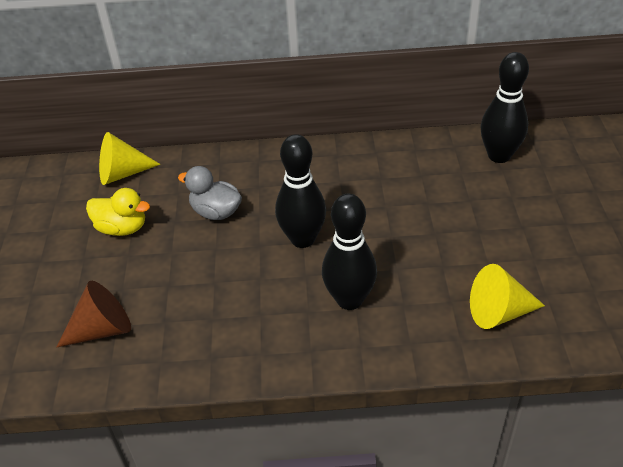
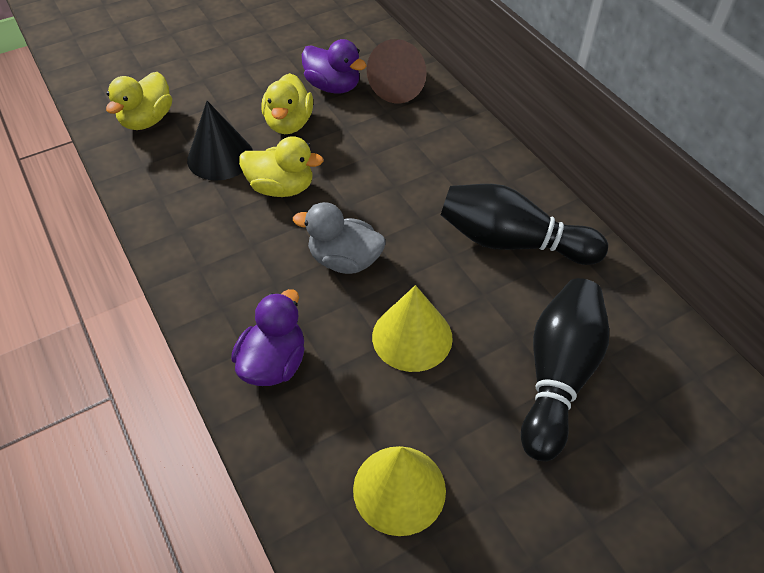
black bowling pin: 3 -> 2
black cone: 0 -> 1
purple duck: 0 -> 2
yellow duck: 1 -> 3

